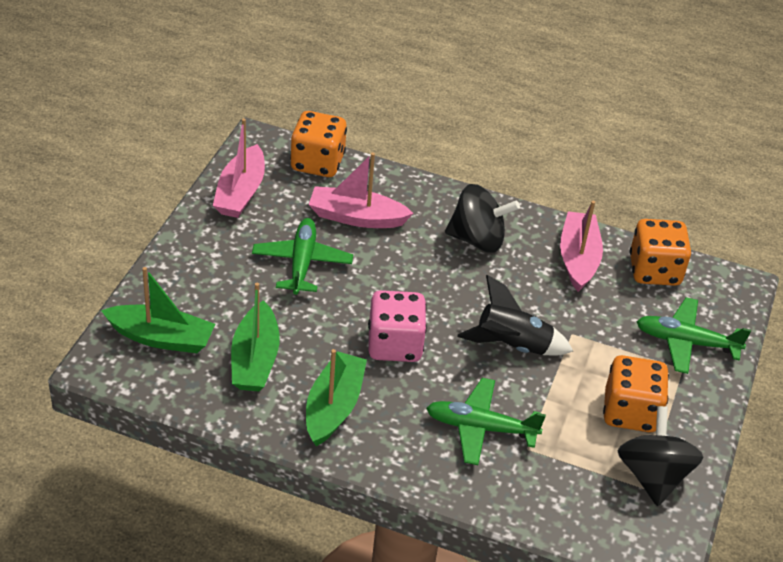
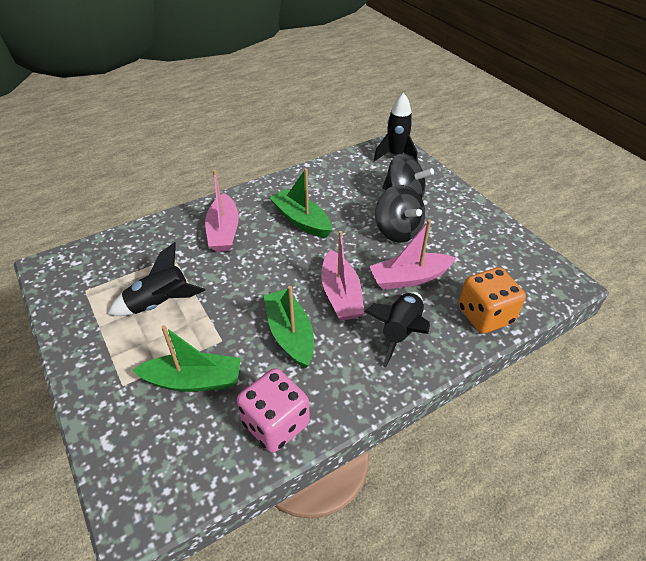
black rocket: 1 -> 3
green plane: 3 -> 0
orange dice: 3 -> 1

